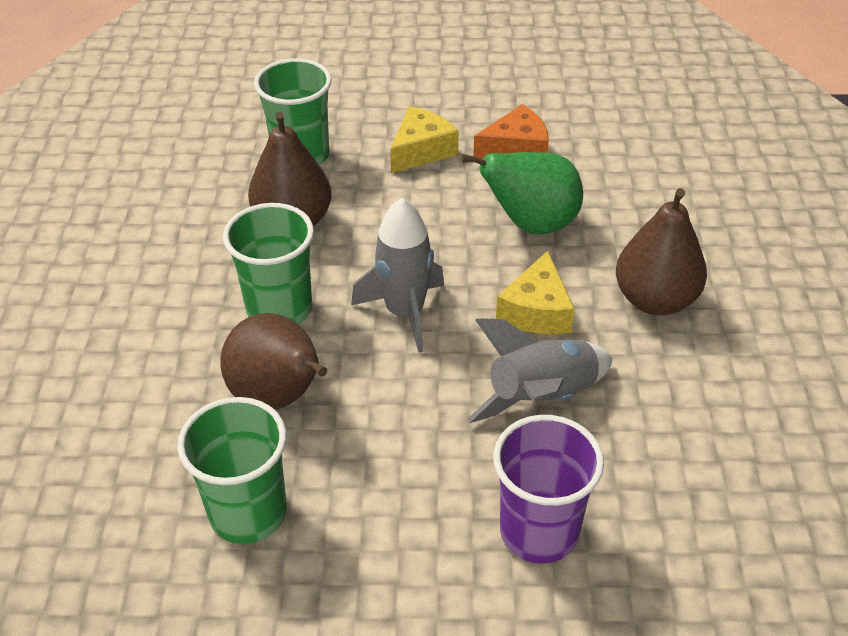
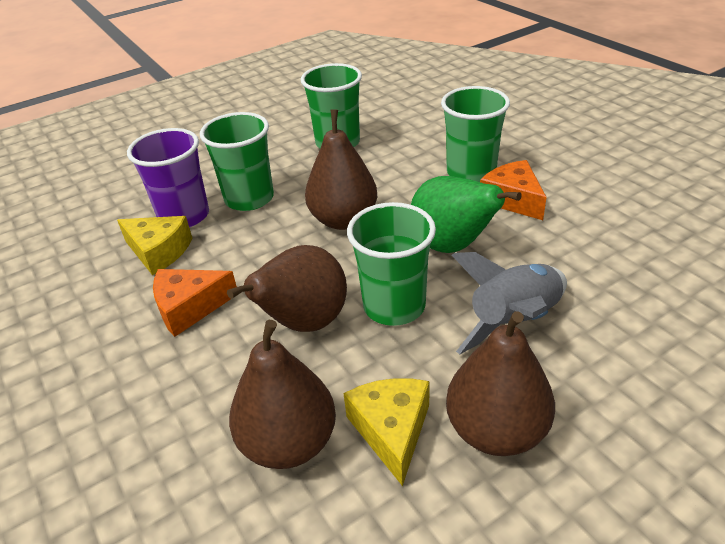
brown pear: 3 -> 4
green cup: 3 -> 4
grey rocket: 2 -> 1
orange cheese: 1 -> 2

